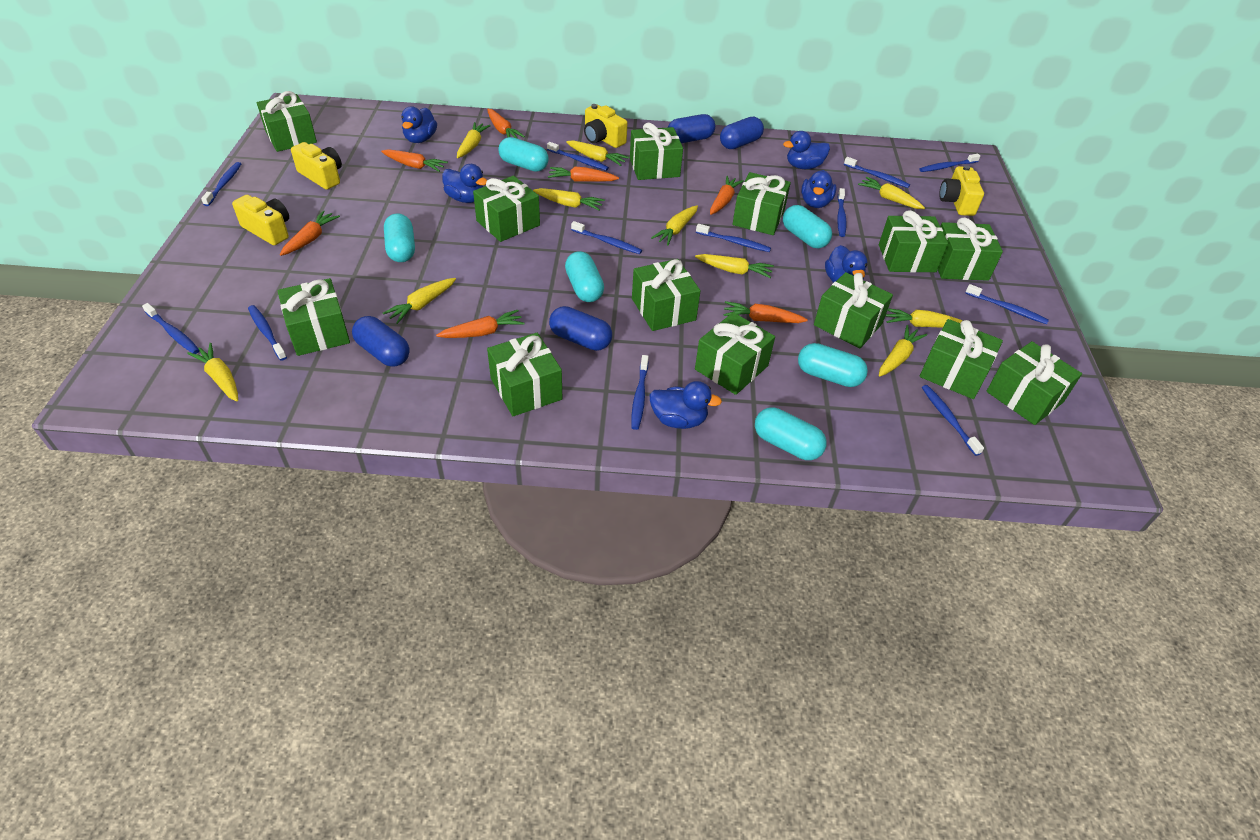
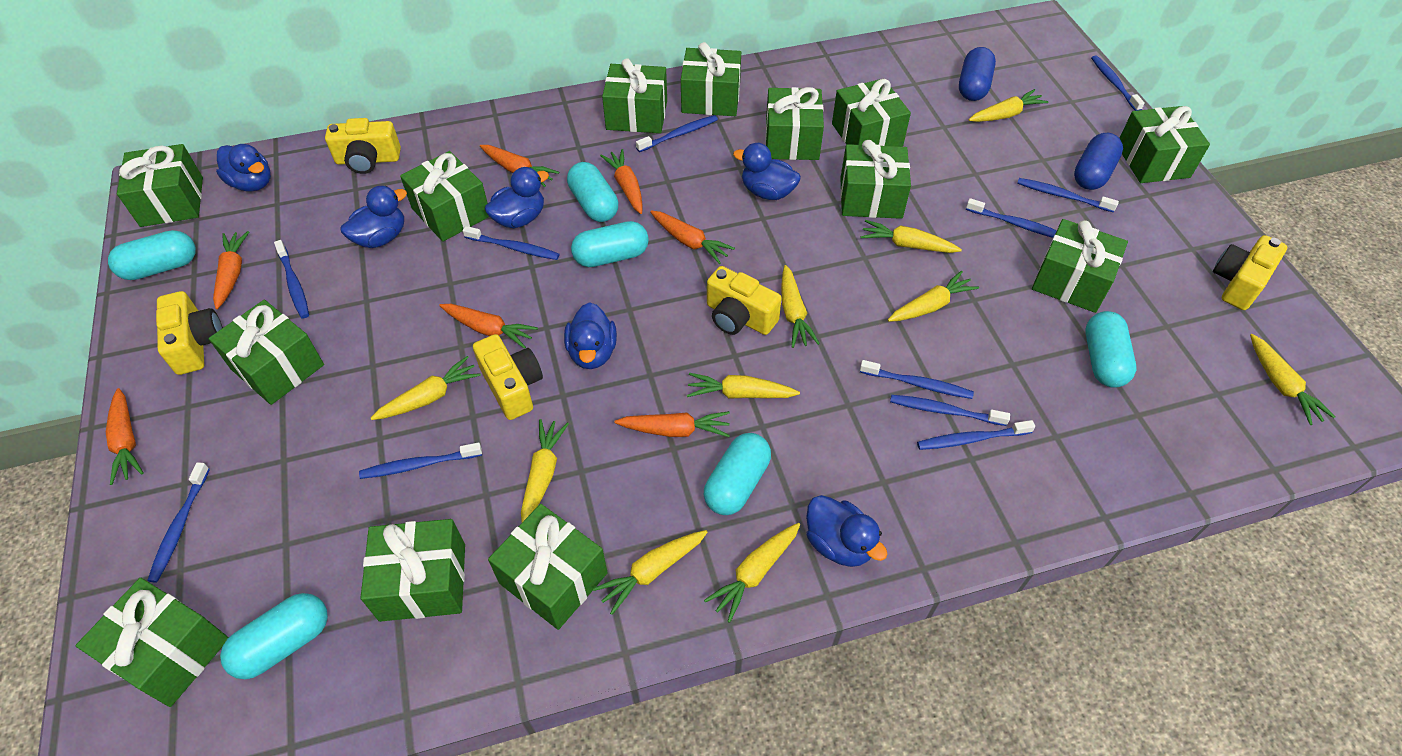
blue capsule: 4 -> 2
blue toothbrush: 12 -> 11
yellow camera: 4 -> 5

